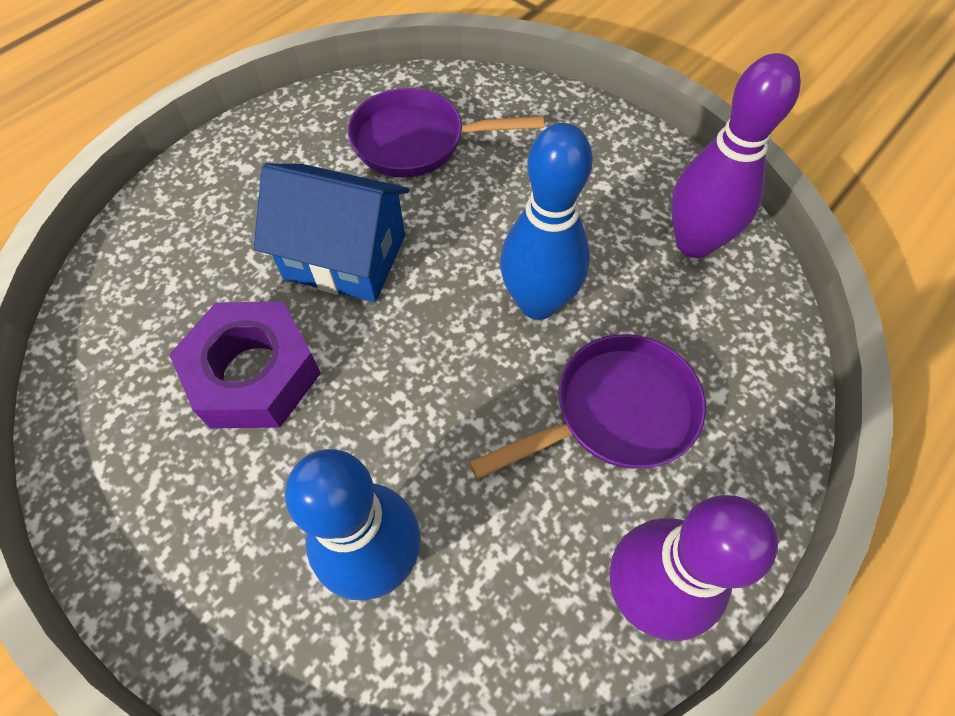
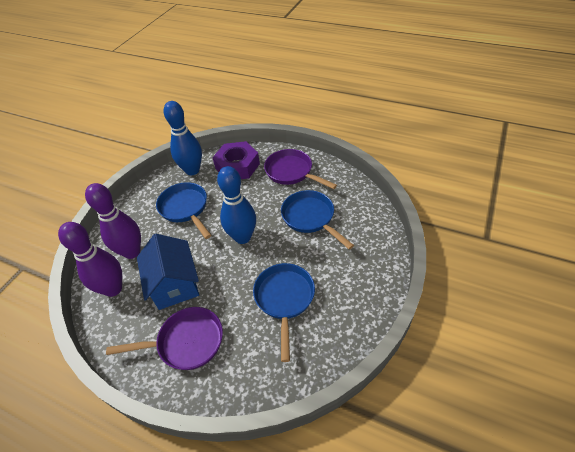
blue pan: 0 -> 3

